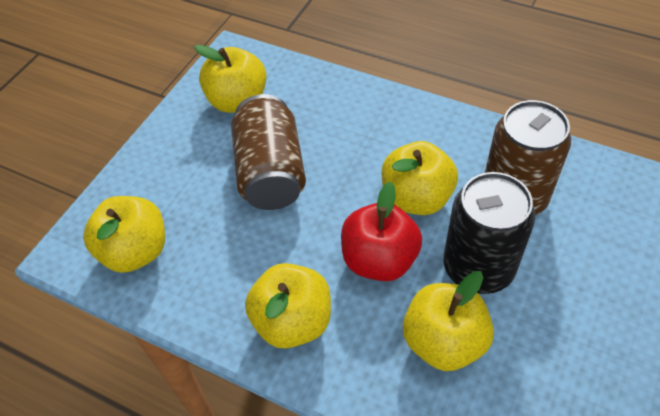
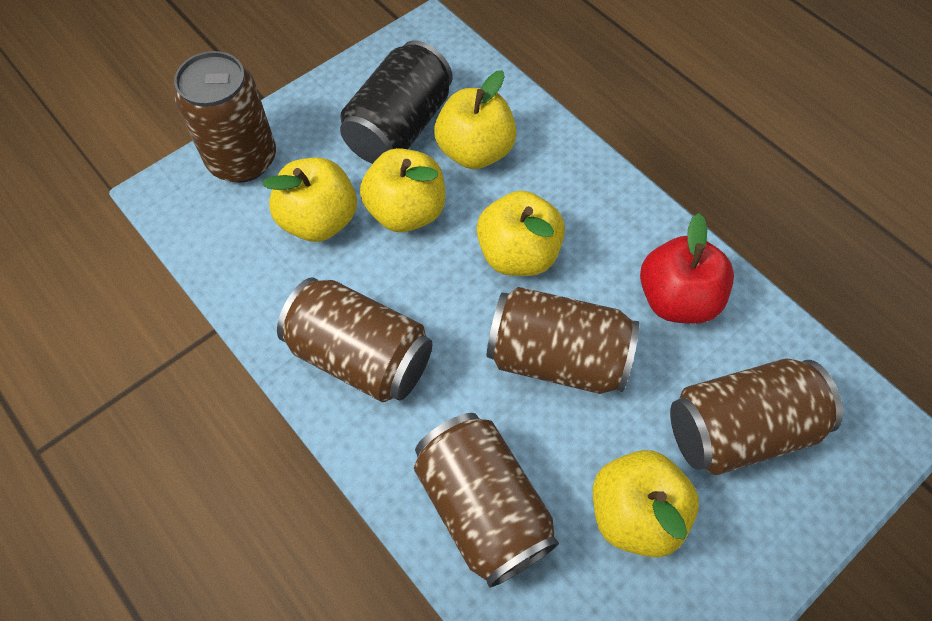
brown can: 2 -> 5

